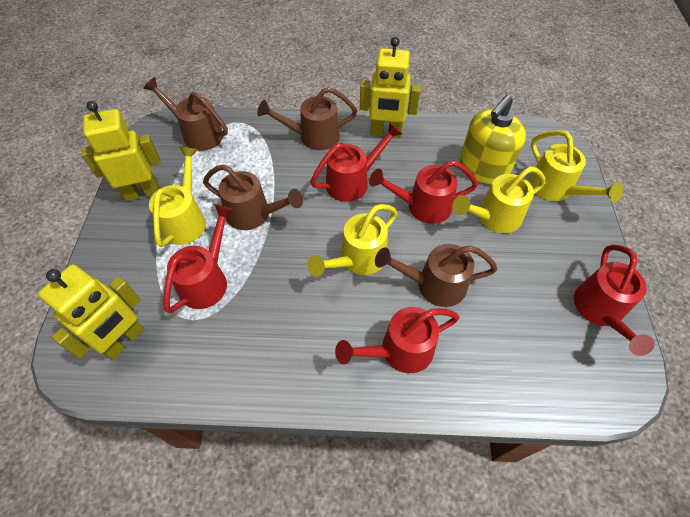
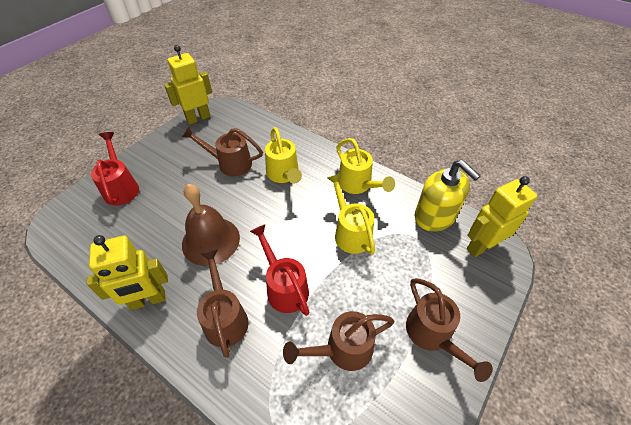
brown bell: 0 -> 1
red watering can: 5 -> 2
yellow watering can: 4 -> 3

